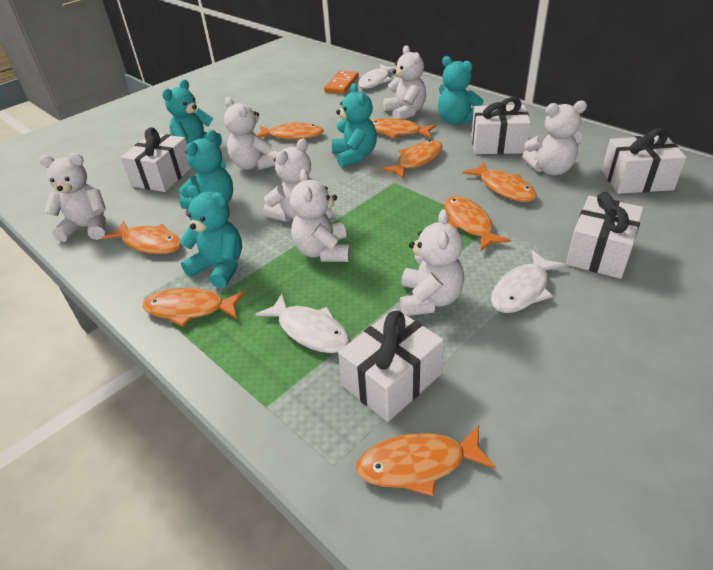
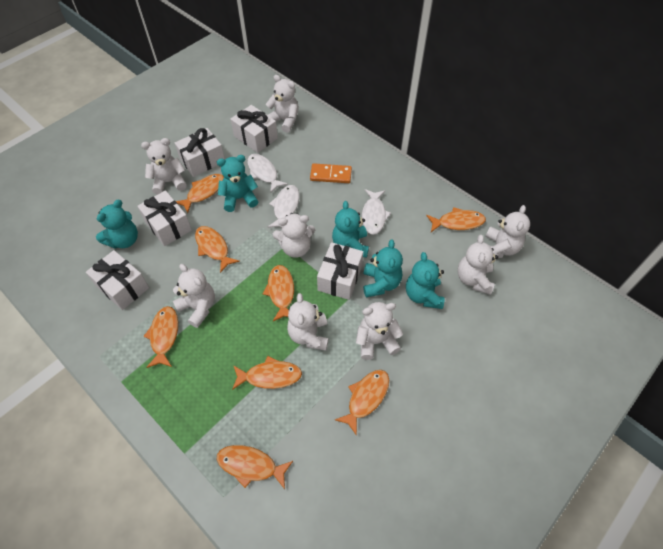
white teddy bear: 7 -> 8

